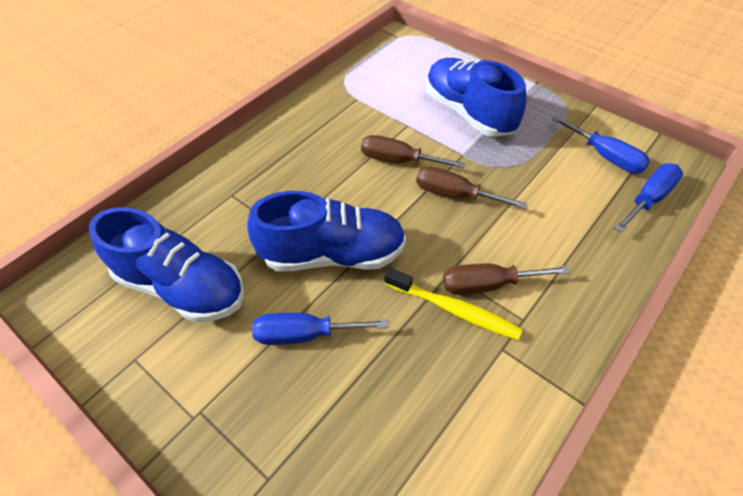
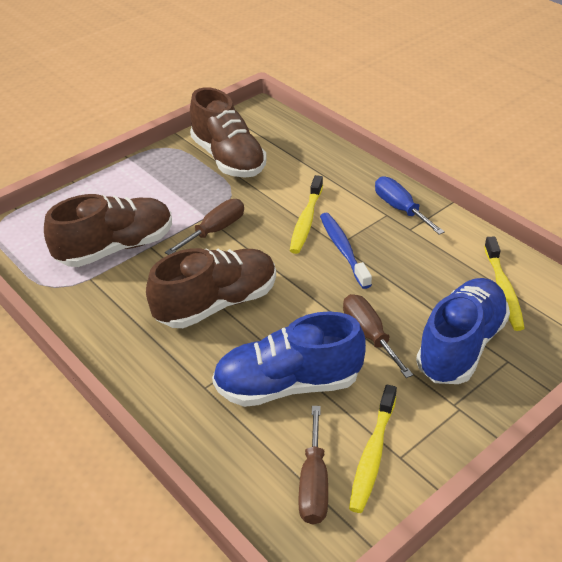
blue screwdriver: 3 -> 1
blue shoe: 3 -> 2
blue toothbrush: 0 -> 1
brown shoe: 0 -> 3
yellow toothbrush: 1 -> 3

